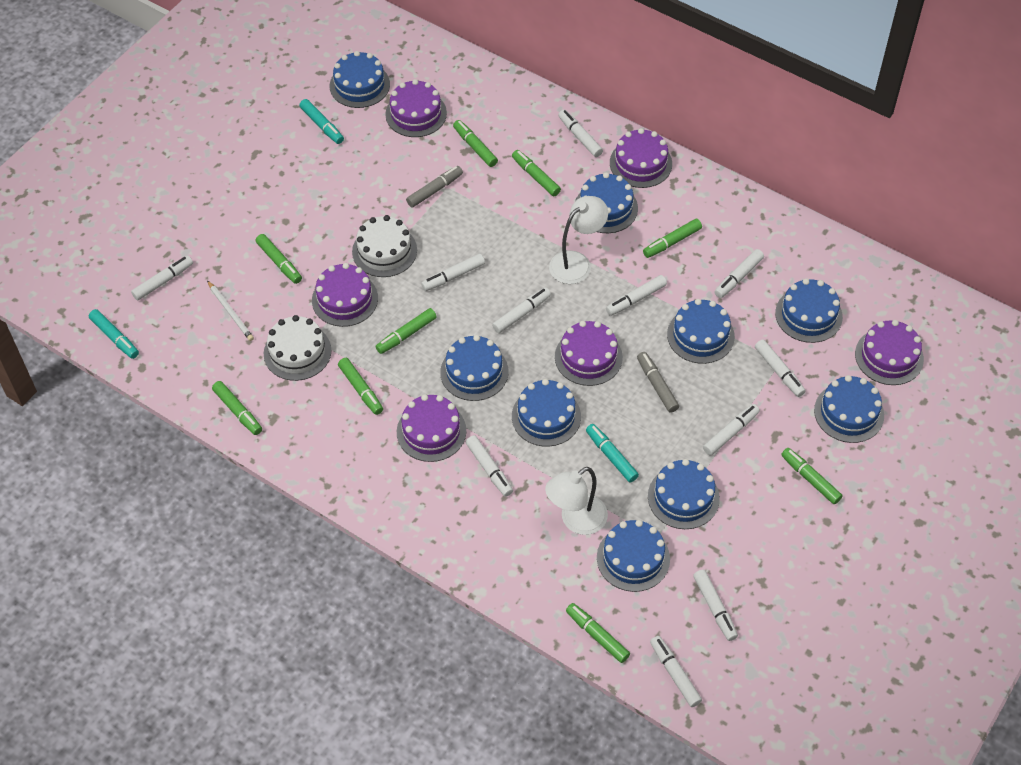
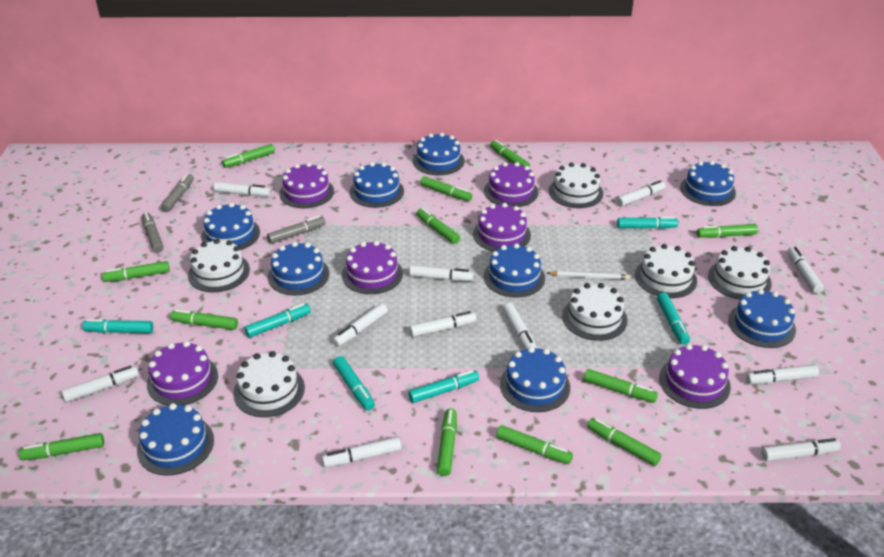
green marker: 9 -> 12
grey marker: 2 -> 3
turquoise marker: 3 -> 6
white cake: 2 -> 6
white lamp: 2 -> 0

